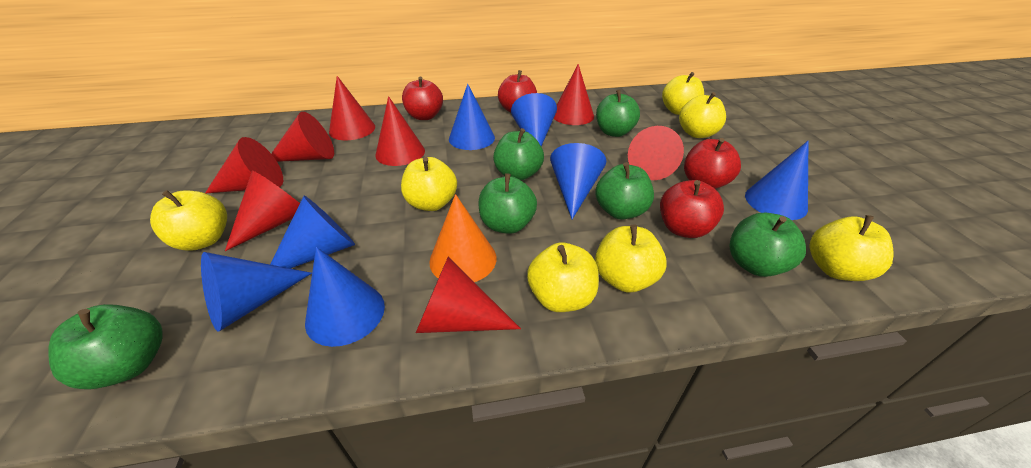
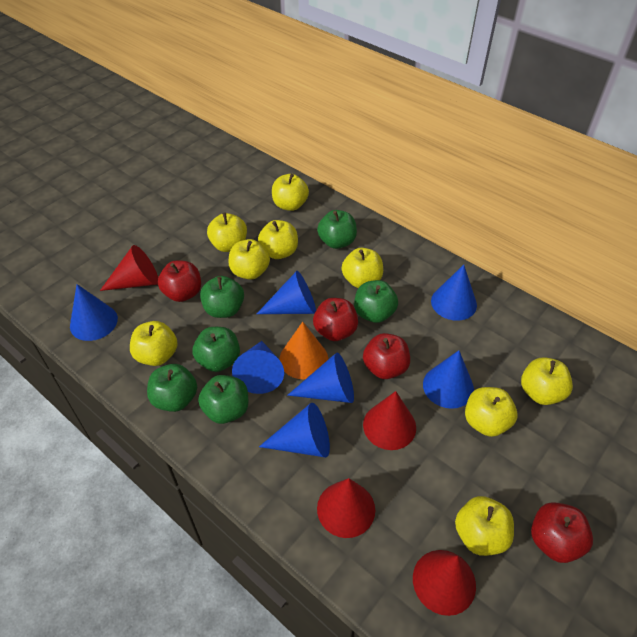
red cone: 8 -> 4
yellow apple: 7 -> 9

